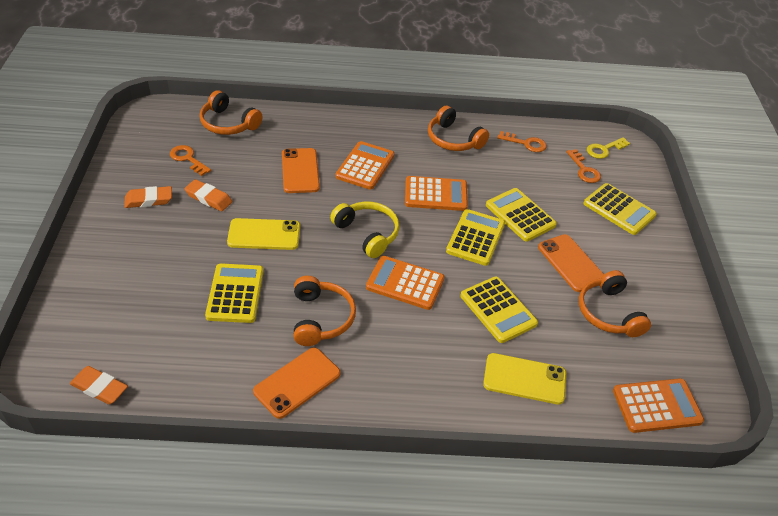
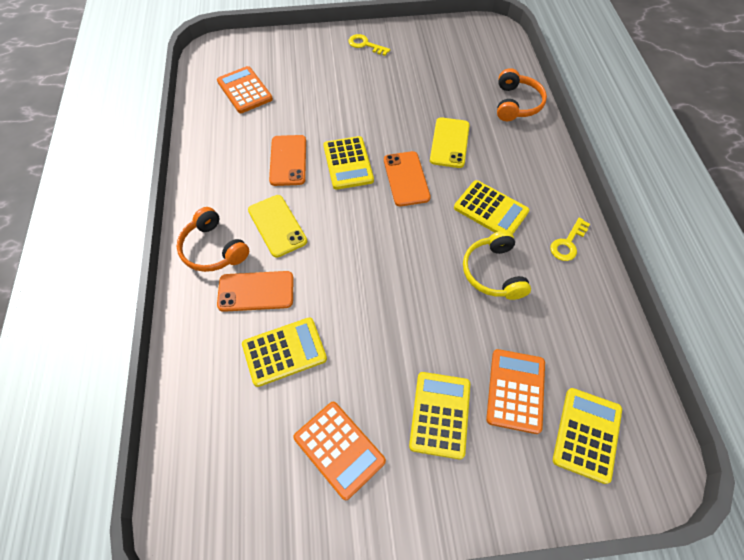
orange calculator: 4 -> 3
orange eraser: 3 -> 0
orange headphones: 4 -> 2
orange key: 3 -> 0
yellow key: 1 -> 2

